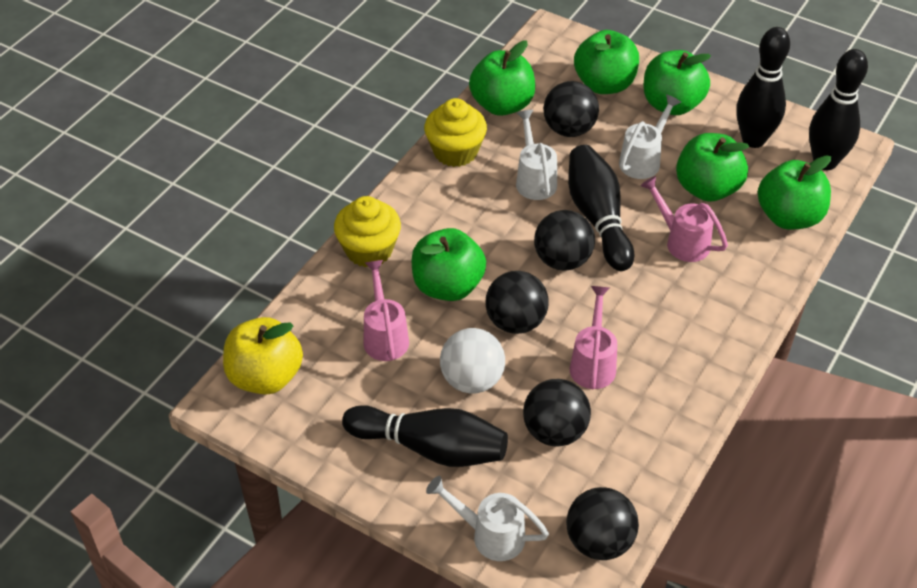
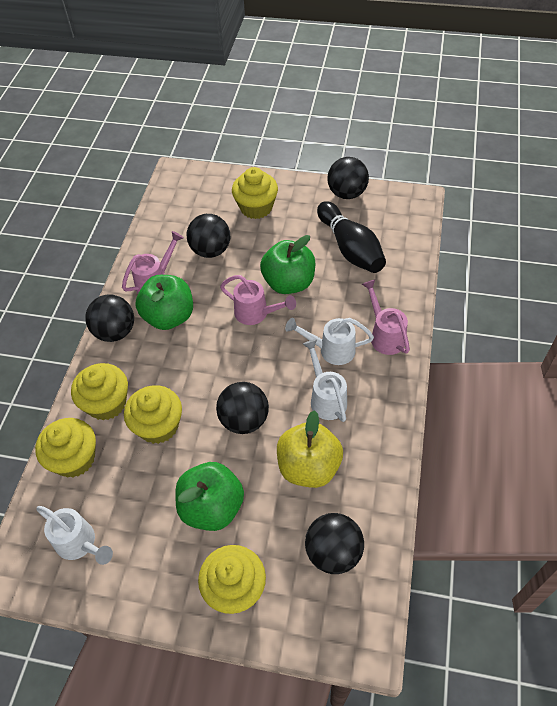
black bowling pin: 4 -> 1
green apple: 6 -> 3
white ball: 1 -> 0
yellow cupcake: 2 -> 5

